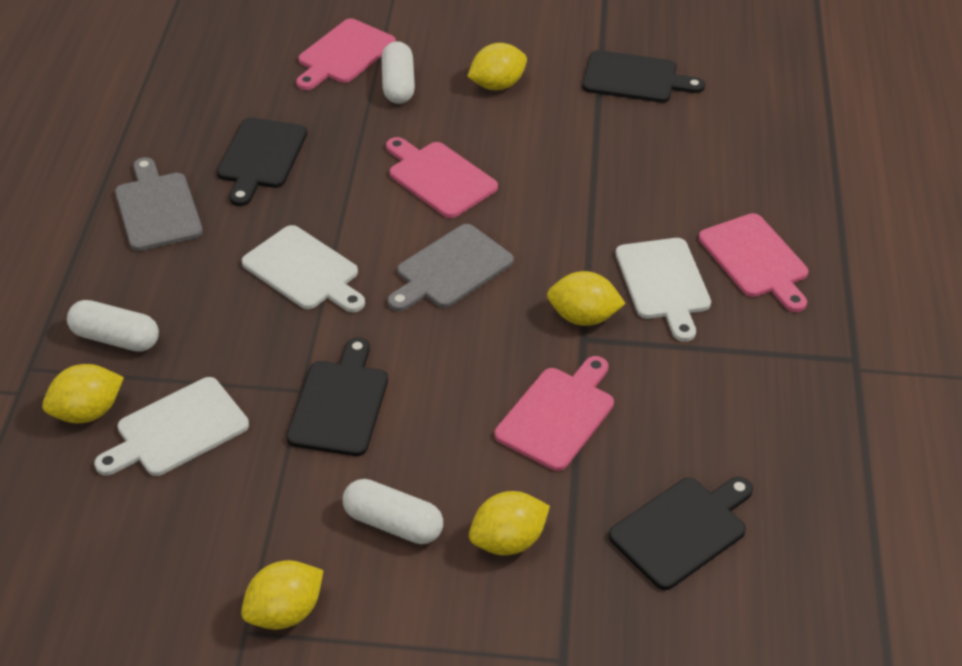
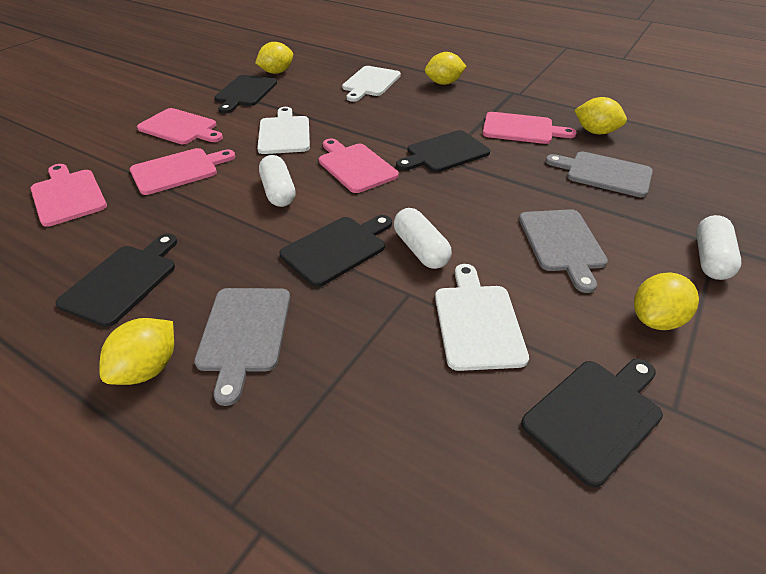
black cutting board: 4 -> 5
grey cutting board: 2 -> 3
pink cutting board: 4 -> 5

